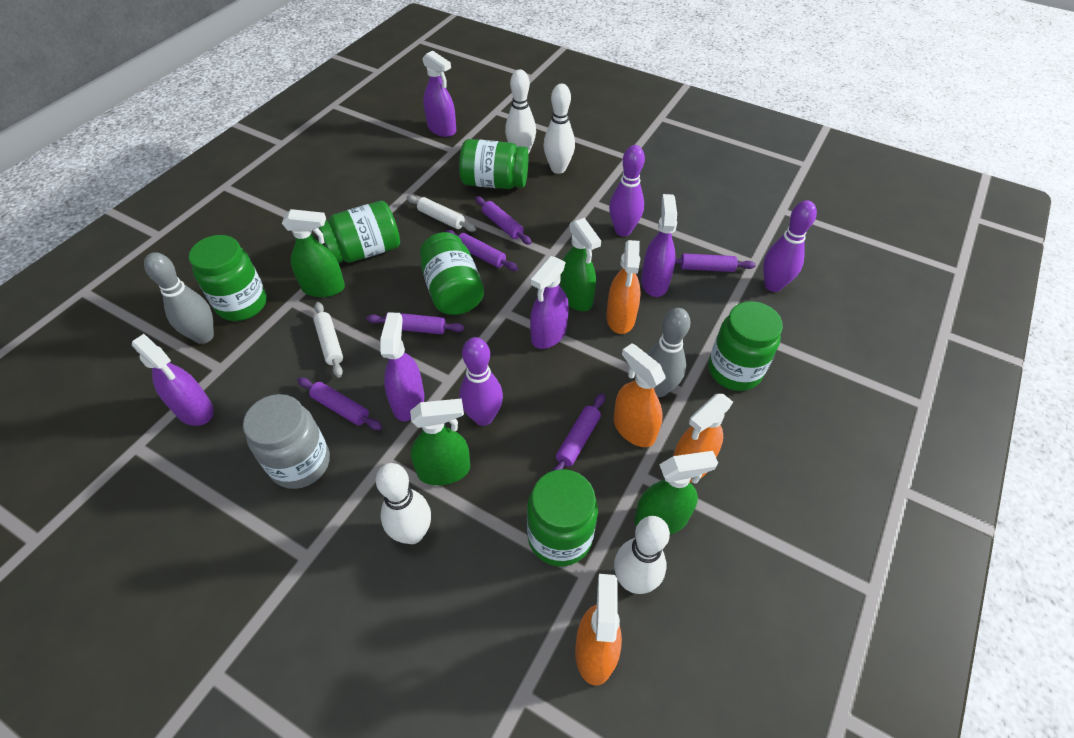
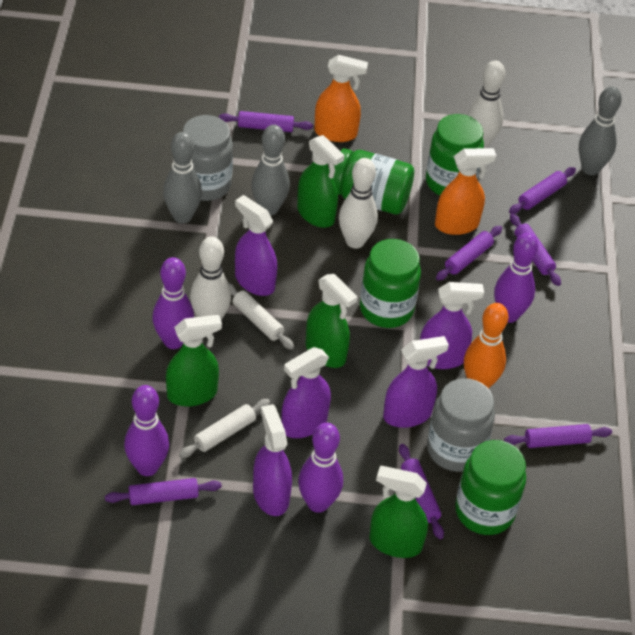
green jar: 6 -> 4
grey bowling pin: 2 -> 3
grey jar: 1 -> 2
orange bowling pin: 0 -> 1
orange spray bottle: 4 -> 2
purple bowling pin: 3 -> 4
purple rolling pin: 6 -> 7
white bowling pin: 4 -> 3

